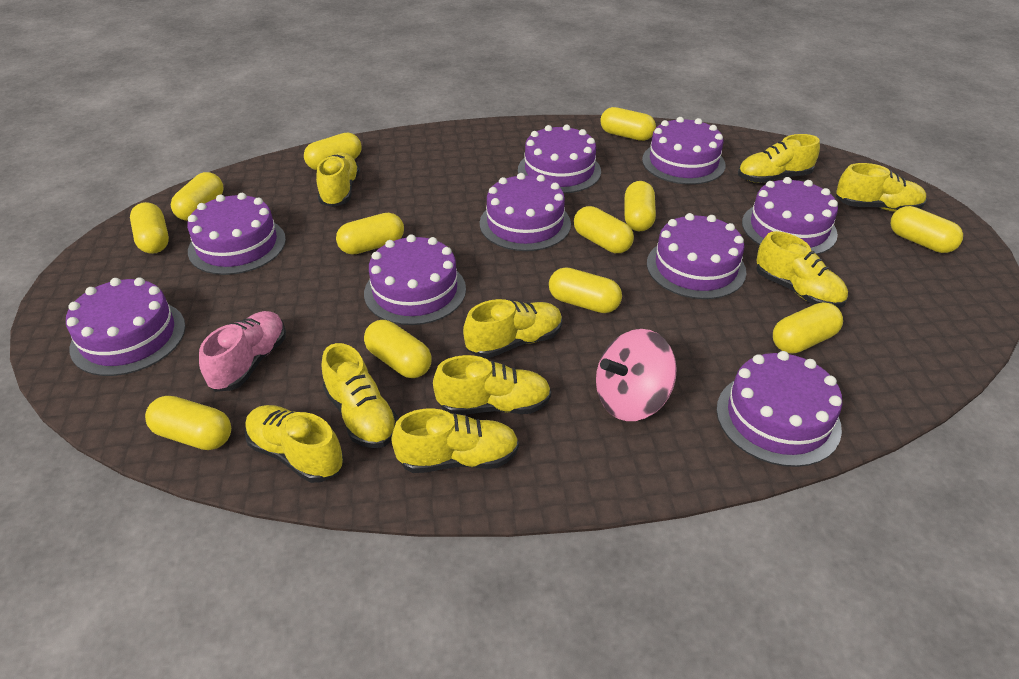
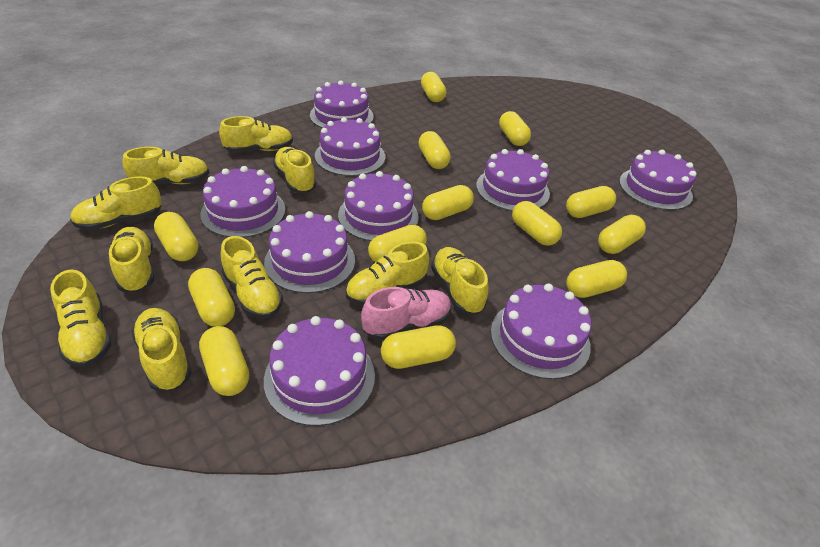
pink spinning top: 1 -> 0
yellow capsule: 12 -> 13
yellow shoe: 9 -> 10

